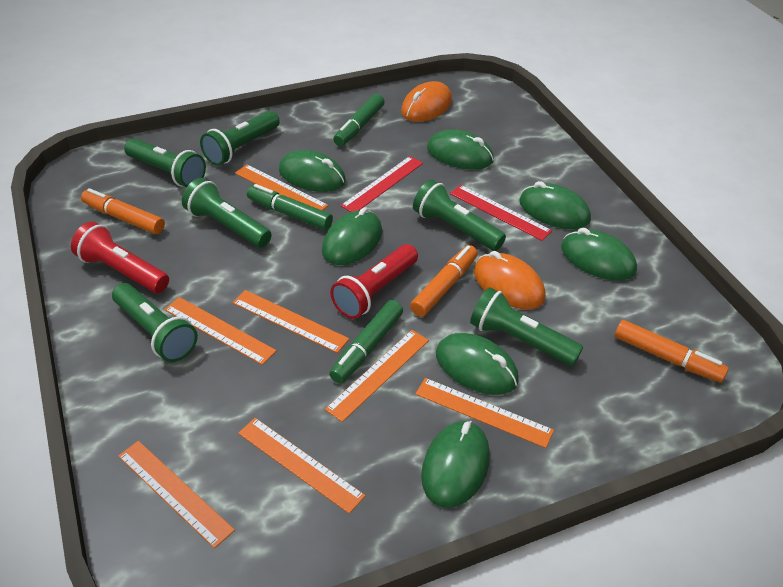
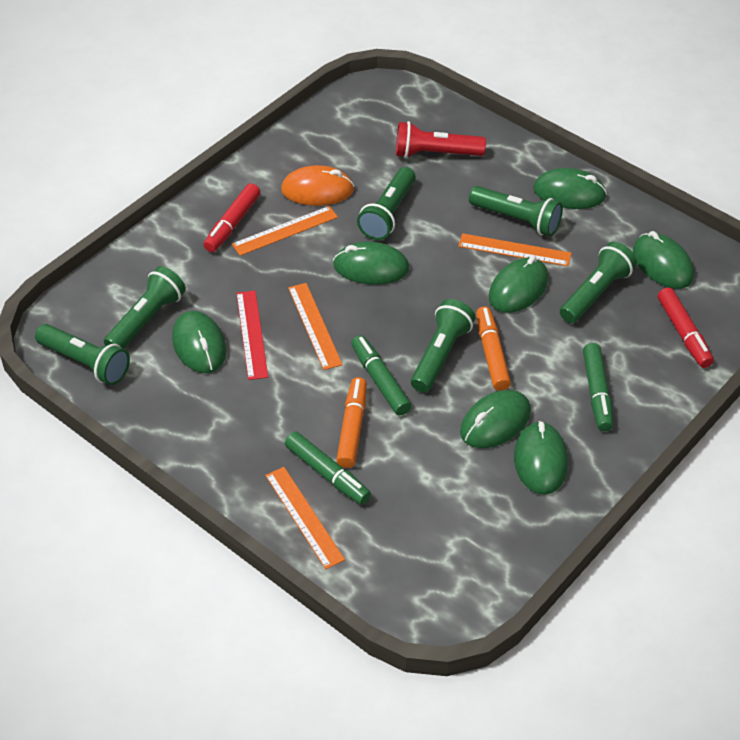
orange marker: 3 -> 2
orange mouse: 2 -> 1
orange ruler: 7 -> 4
red flashlight: 2 -> 1
red marker: 0 -> 2
red ruler: 2 -> 1

